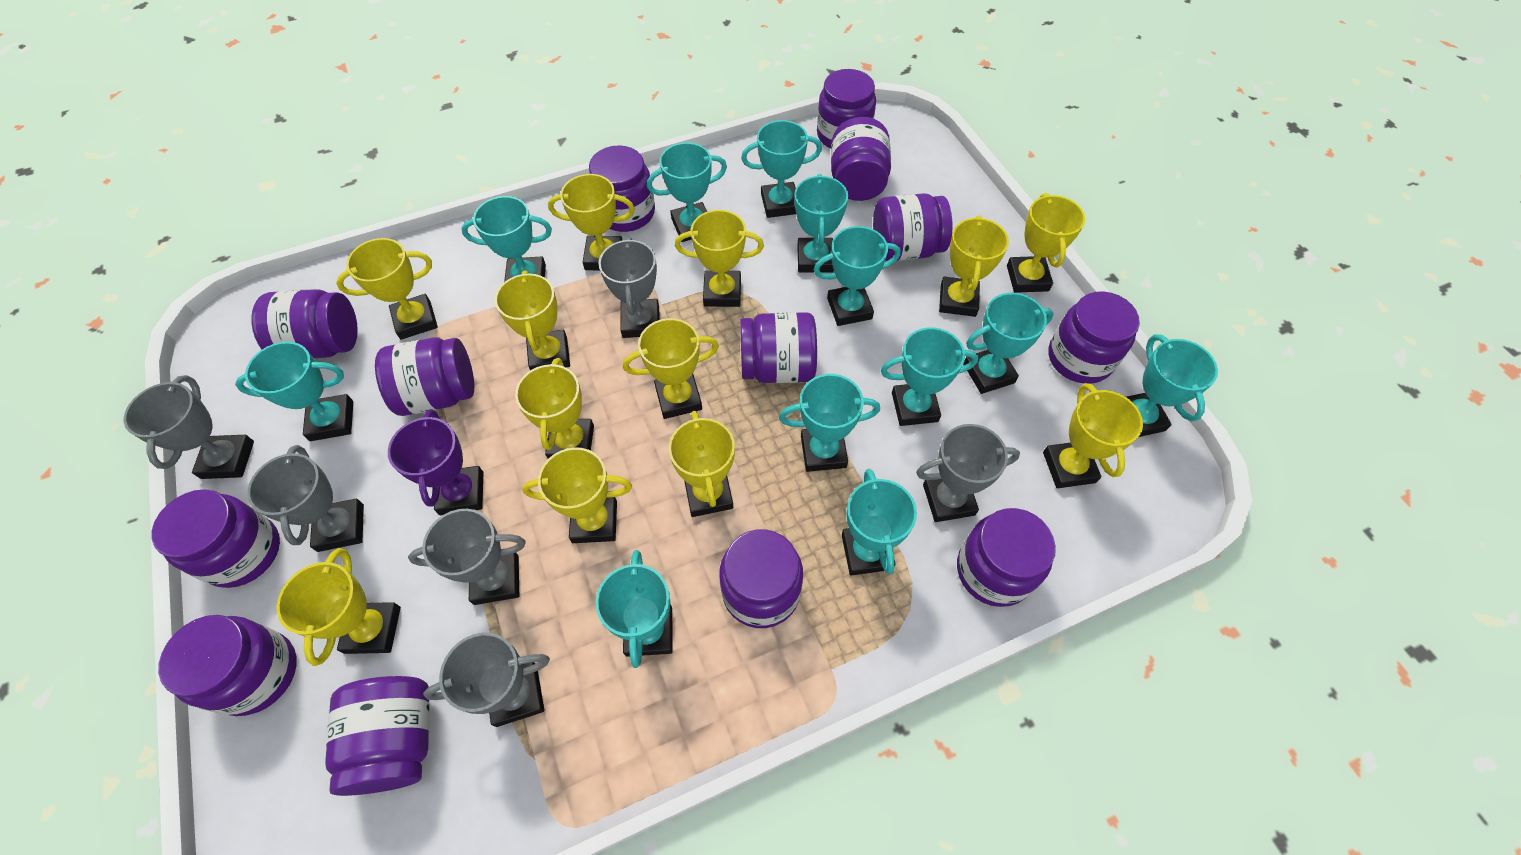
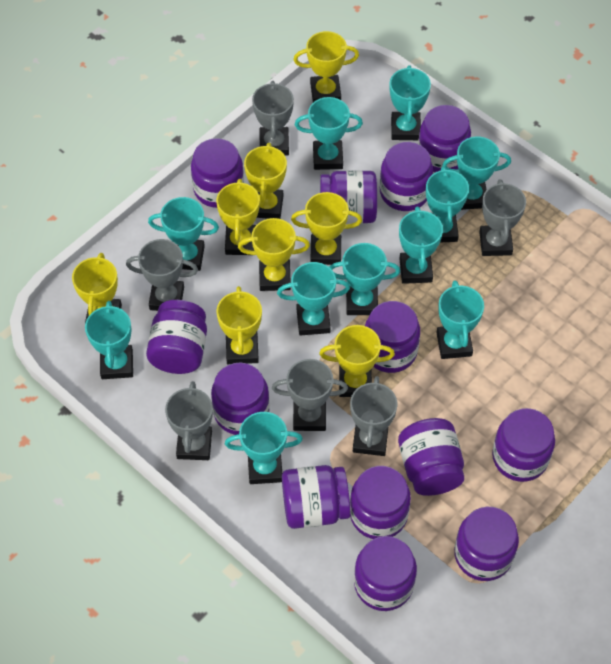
purple trophy: 1 -> 0
turquoise trophy: 12 -> 11
yellow trophy: 12 -> 8

